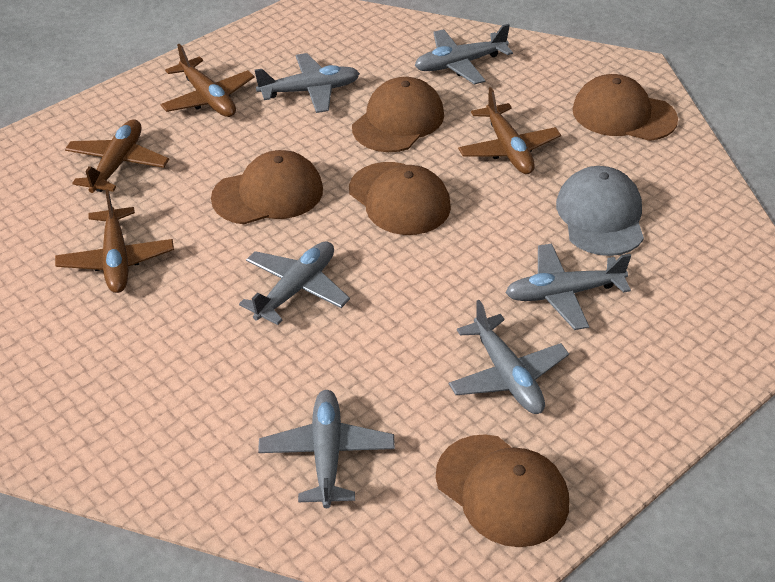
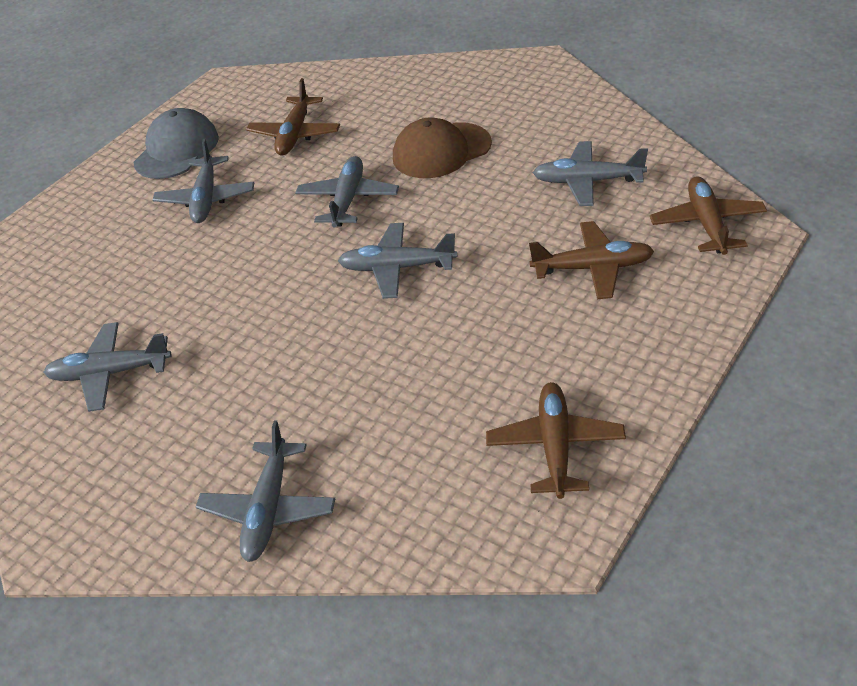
brown cap: 5 -> 1

